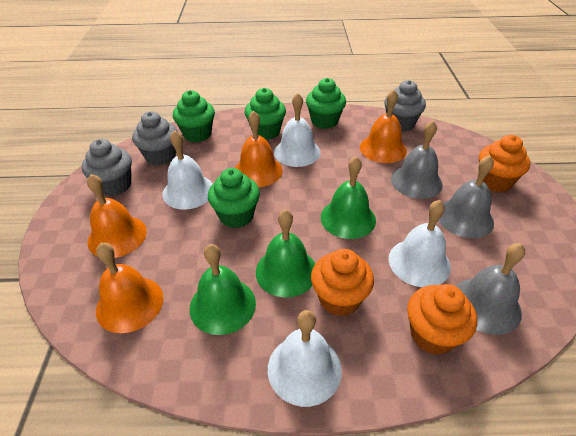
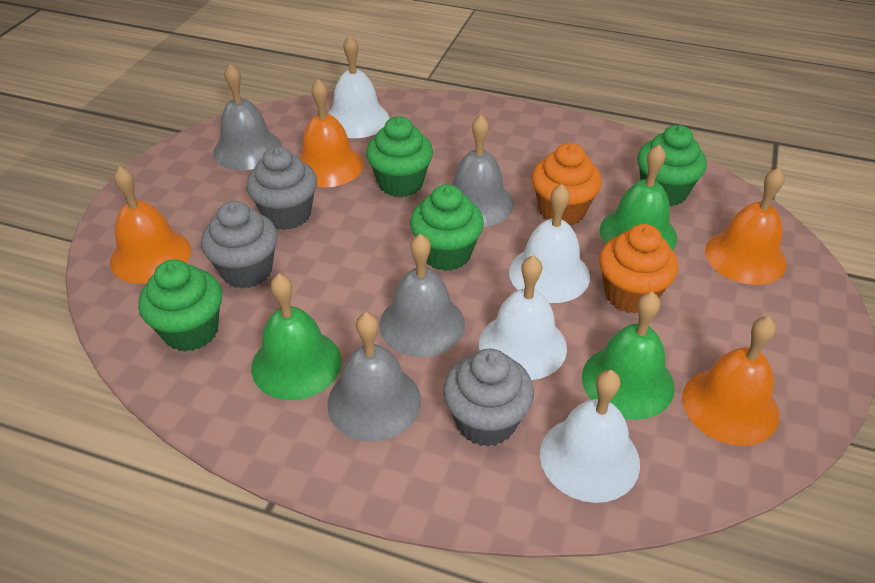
grey bell: 3 -> 4
orange cupcake: 3 -> 2

